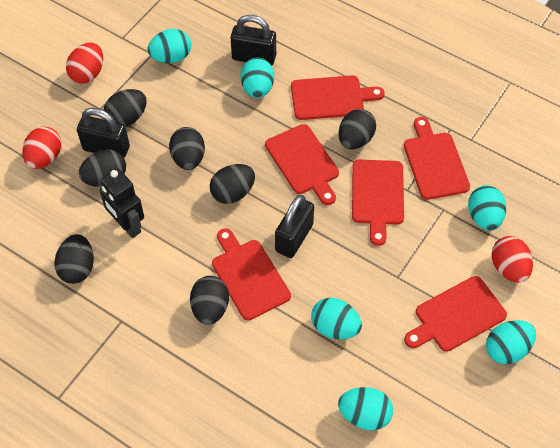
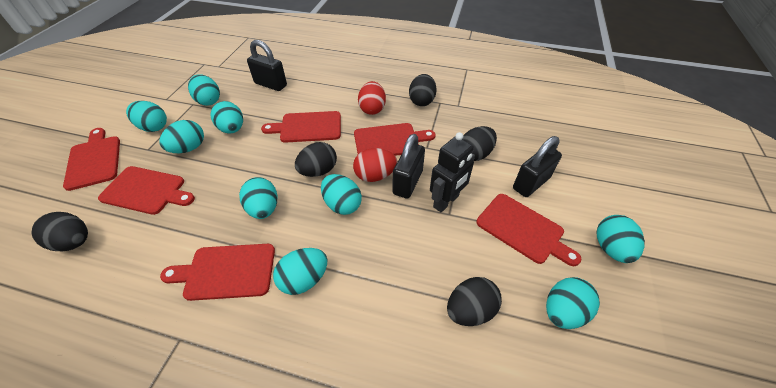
black egg: 7 -> 5
red egg: 3 -> 2
turquoise egg: 6 -> 9

